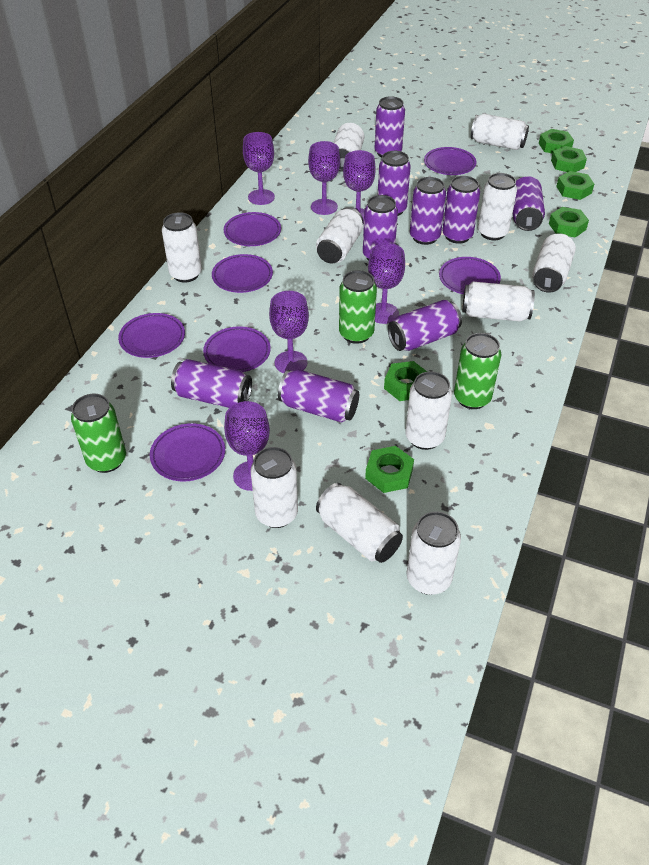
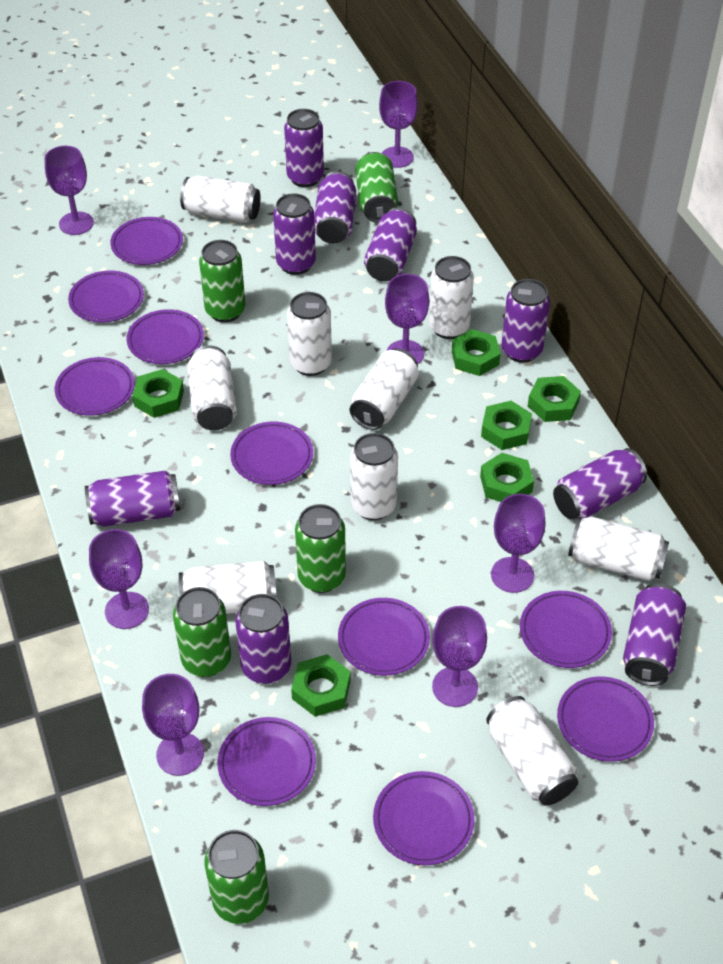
green can: 3 -> 5
purple goblet: 6 -> 7
purple plate: 7 -> 10
white can: 11 -> 9

